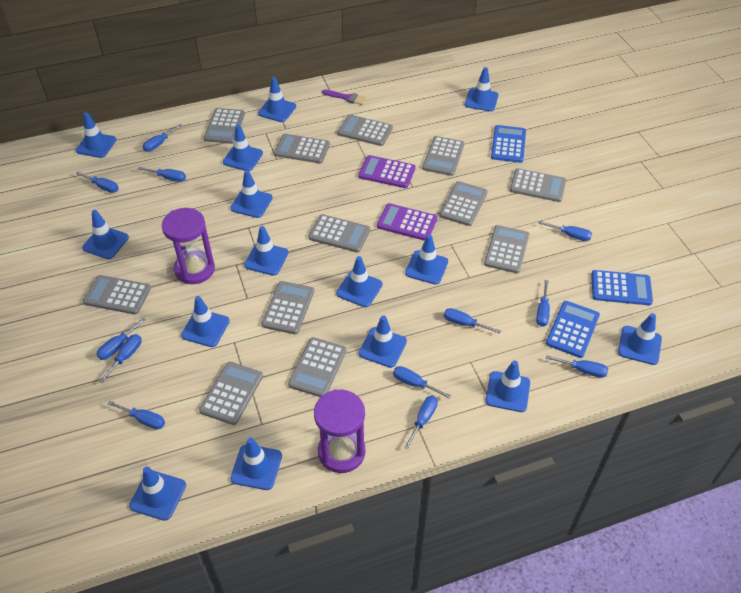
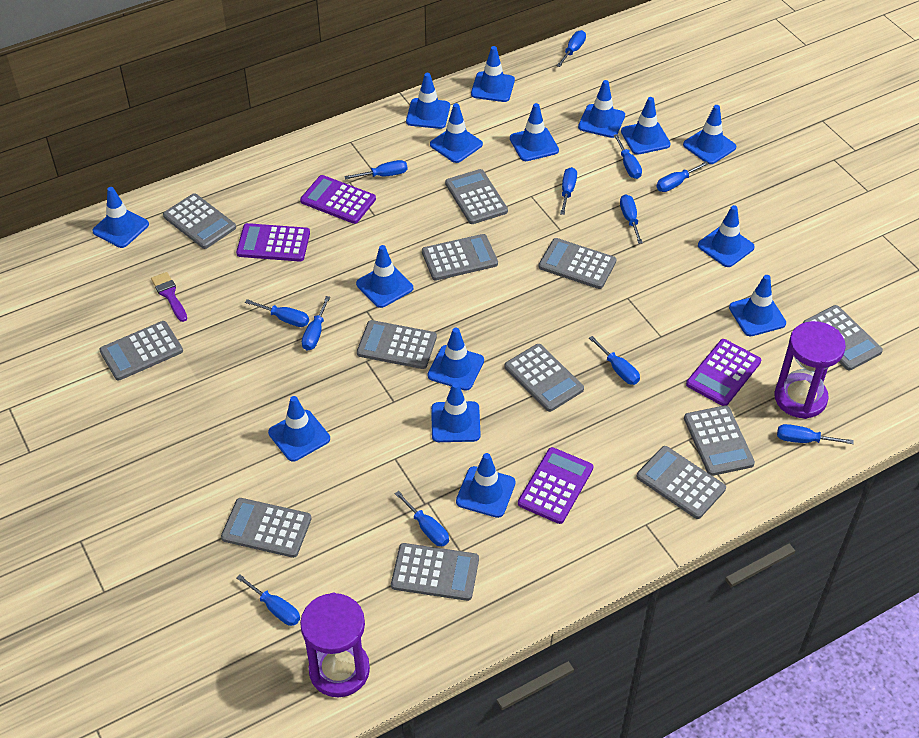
blue calculator: 3 -> 0
purple calculator: 2 -> 4

